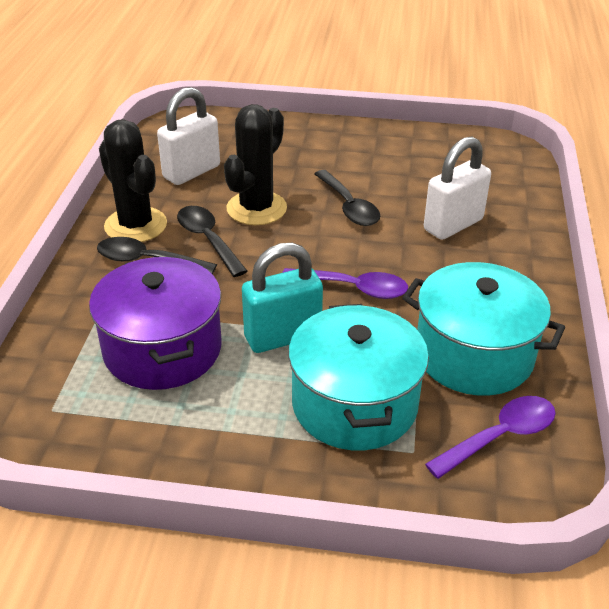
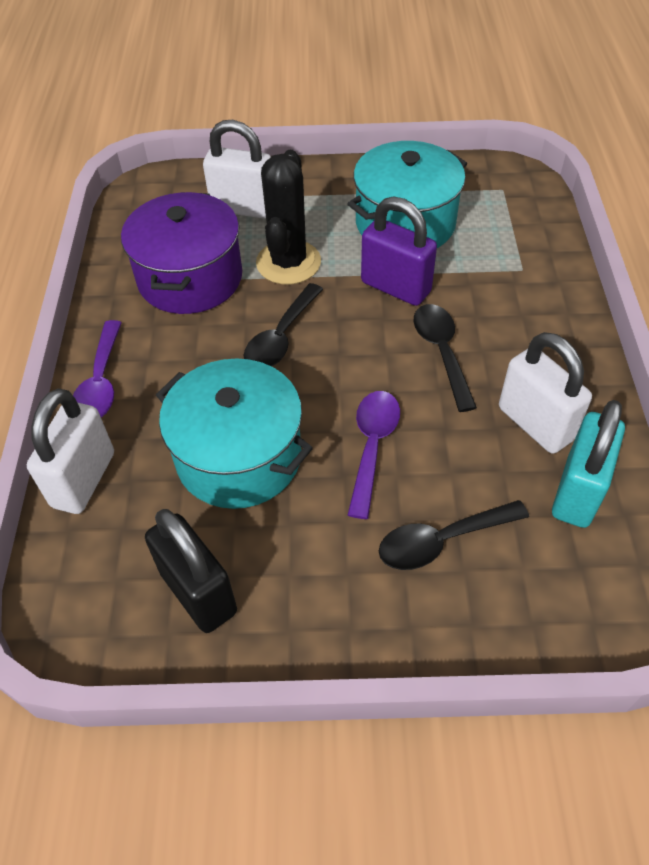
black cactus: 2 -> 1
black padlock: 0 -> 1
purple padlock: 0 -> 1
white padlock: 2 -> 3

